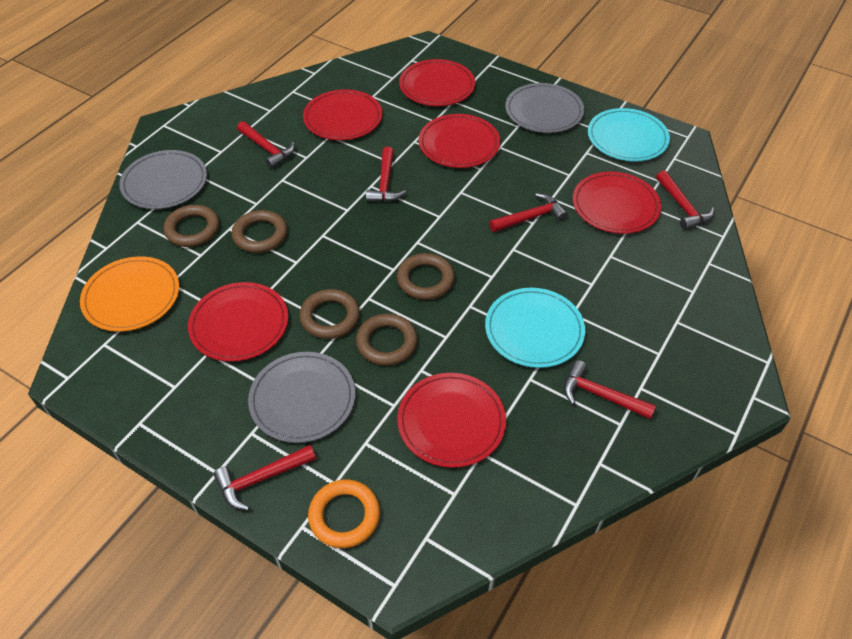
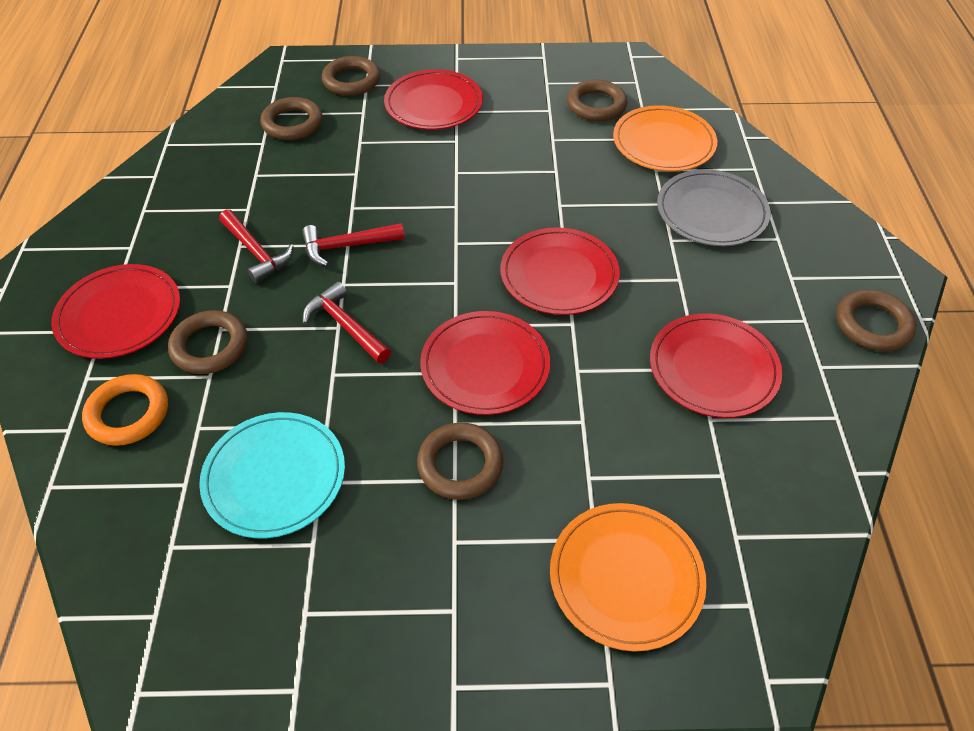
brown ring: 5 -> 6
grey plate: 3 -> 1
orange plate: 1 -> 2
red hammer: 6 -> 3
red plate: 6 -> 5
turquoise plate: 2 -> 1

